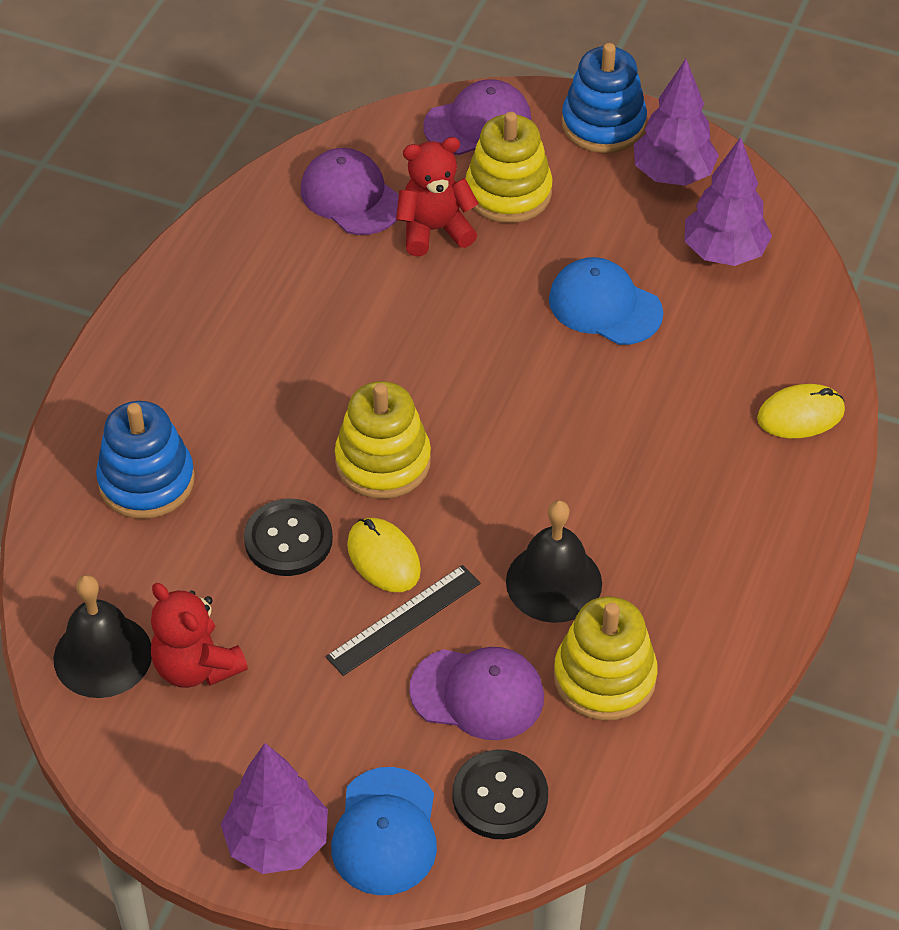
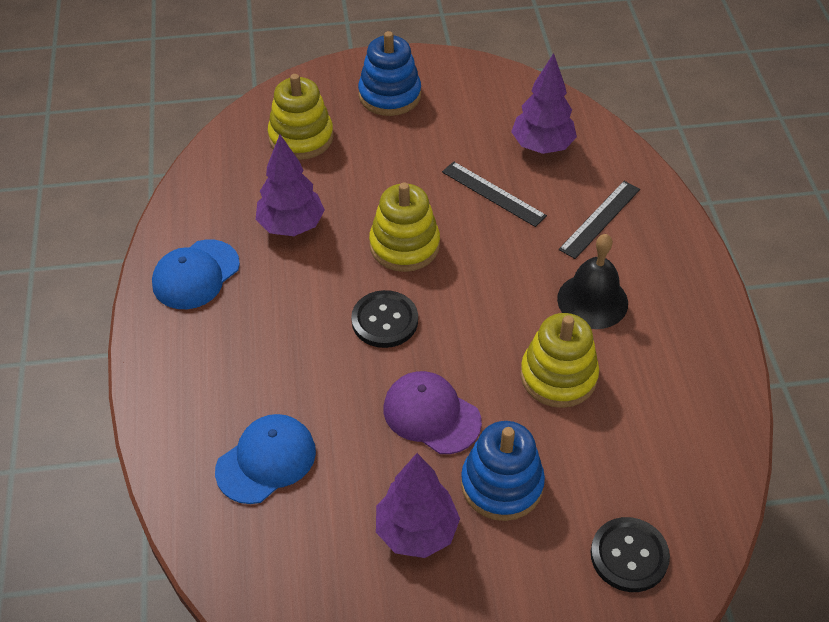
black bell: 2 -> 1
black ruler: 1 -> 2
purple cap: 3 -> 1
red teddy bear: 2 -> 0
yellow mouse: 2 -> 0

